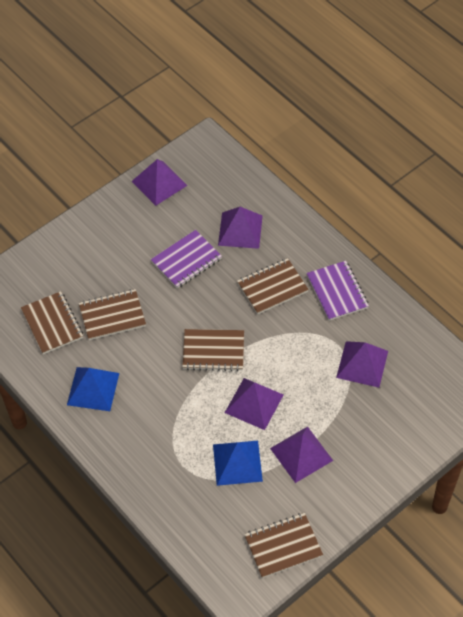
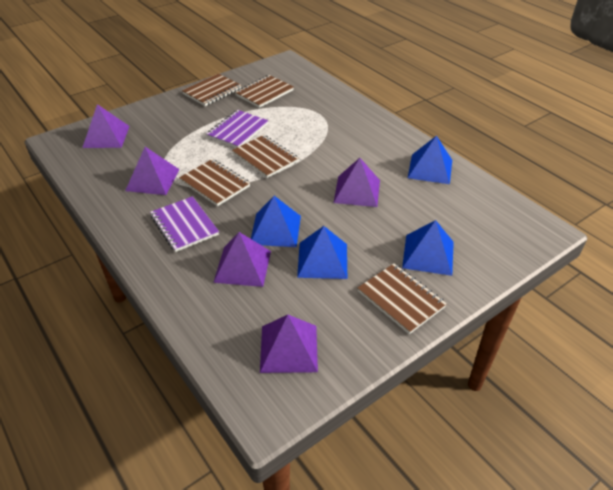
blue pyramid: 2 -> 4

